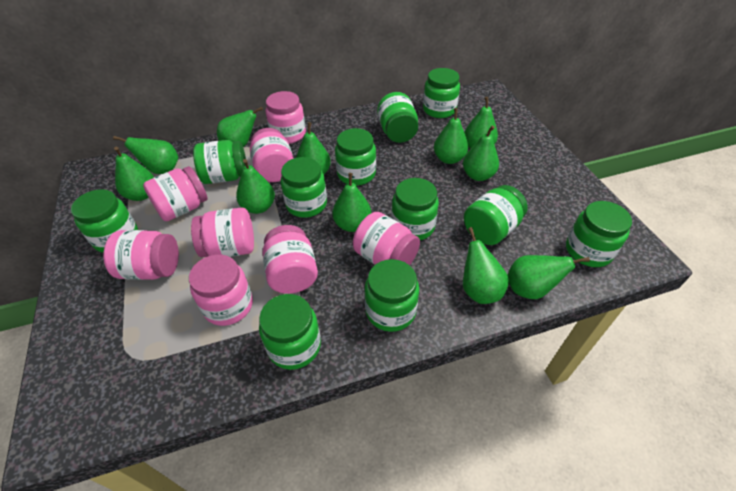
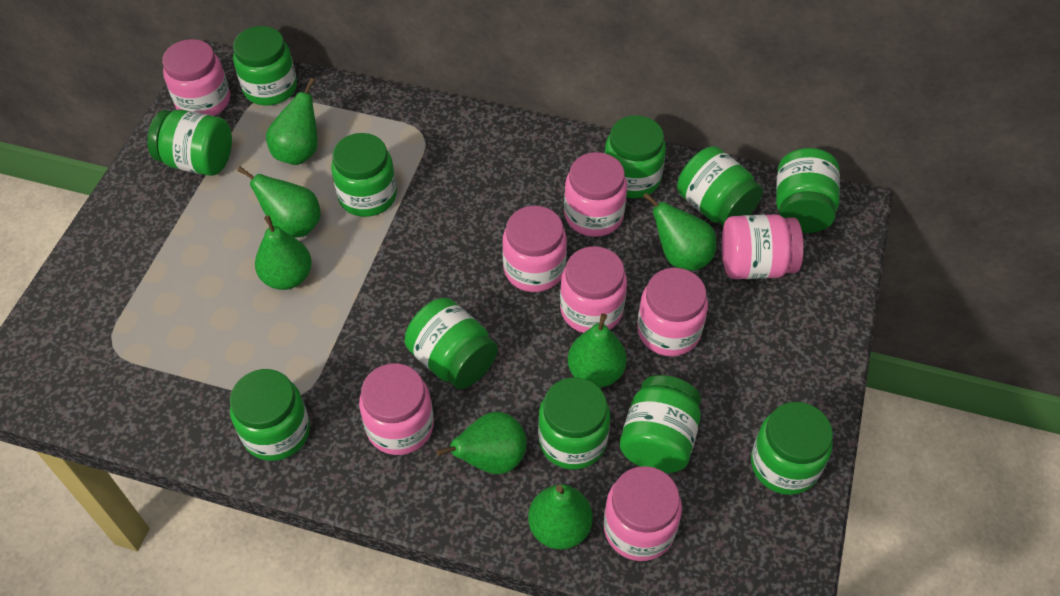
green pear: 11 -> 7

